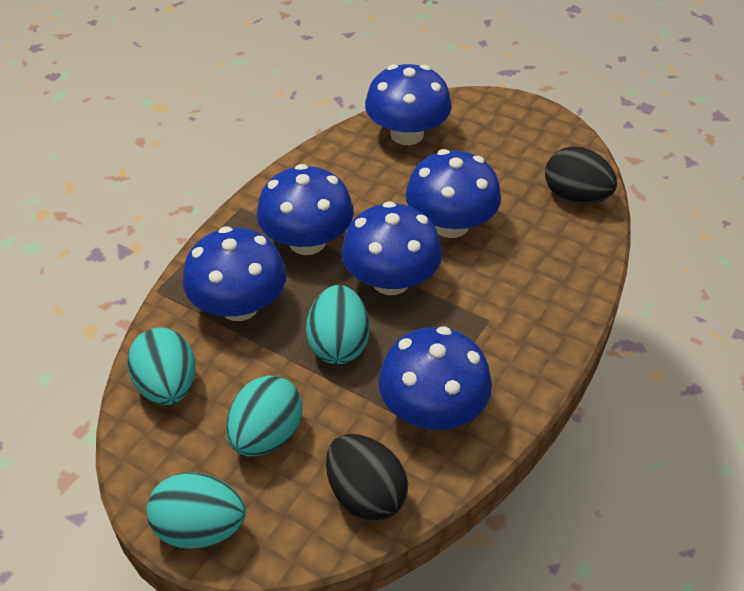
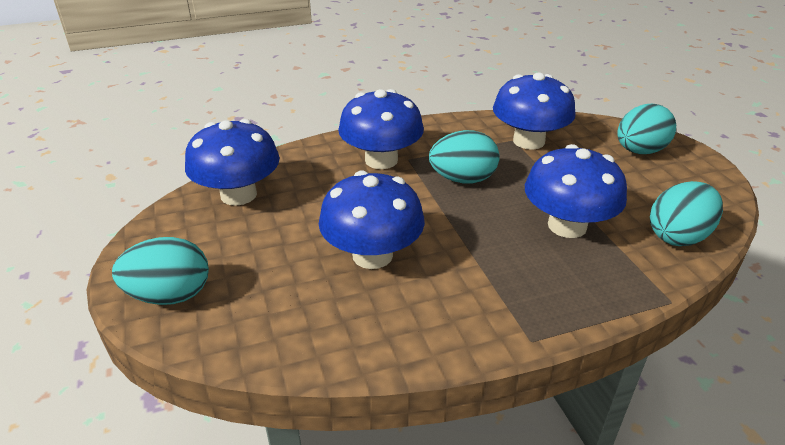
black egg: 2 -> 0
blue mushroom: 6 -> 5

